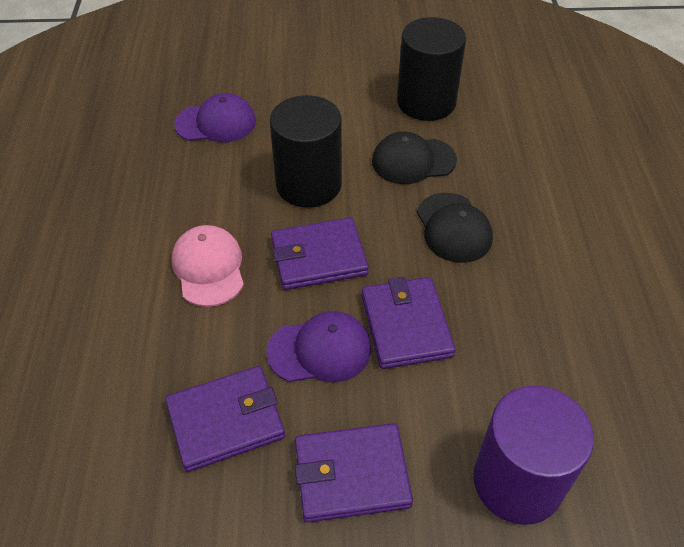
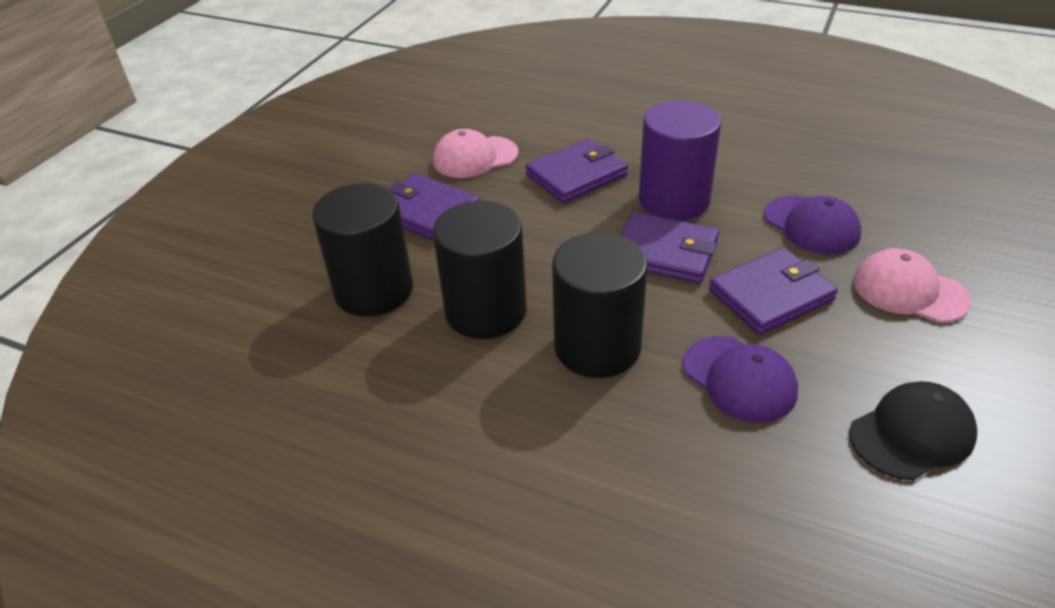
black cap: 2 -> 1
black cylinder: 2 -> 3
pink cap: 1 -> 2

